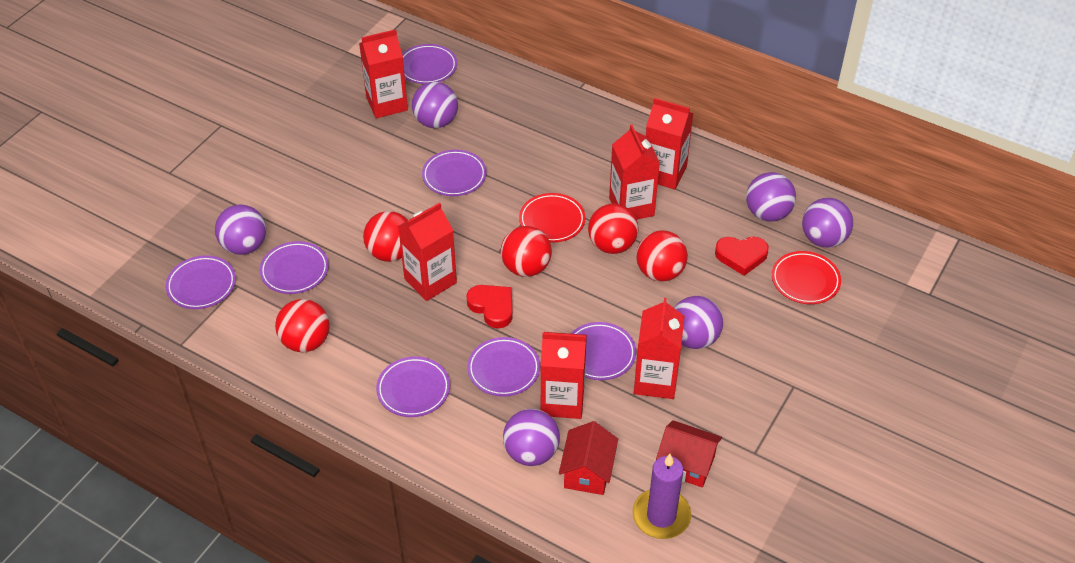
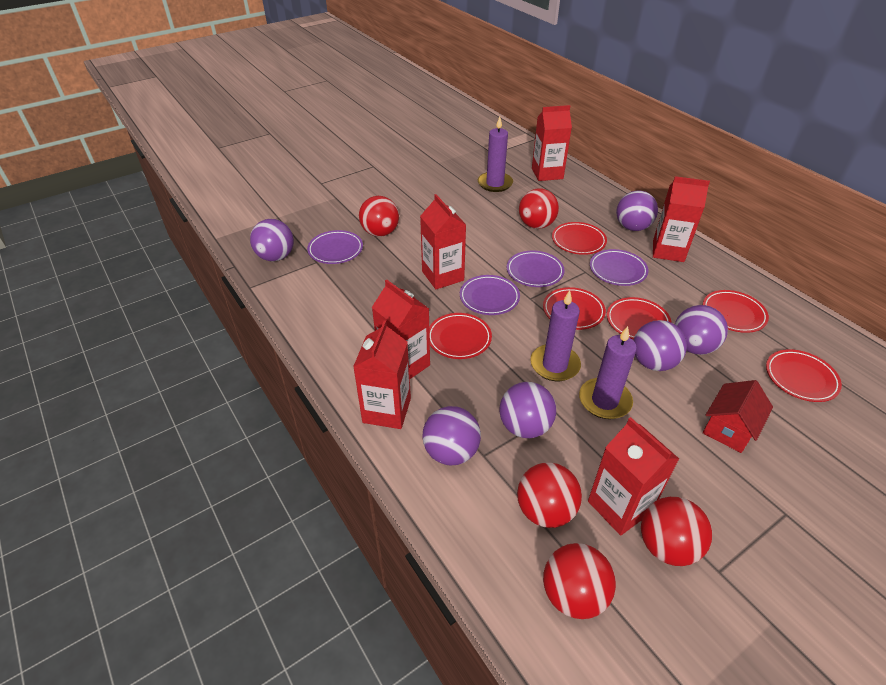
purple candle: 1 -> 3
purple plate: 7 -> 4
red heart: 2 -> 0
red house: 2 -> 1
red plate: 2 -> 6

